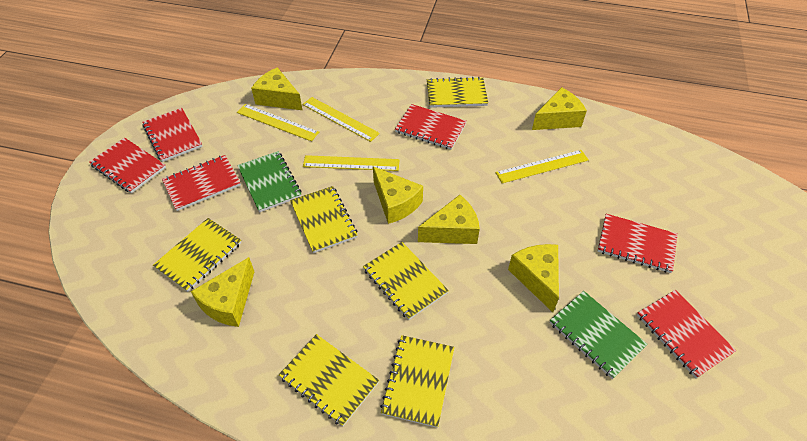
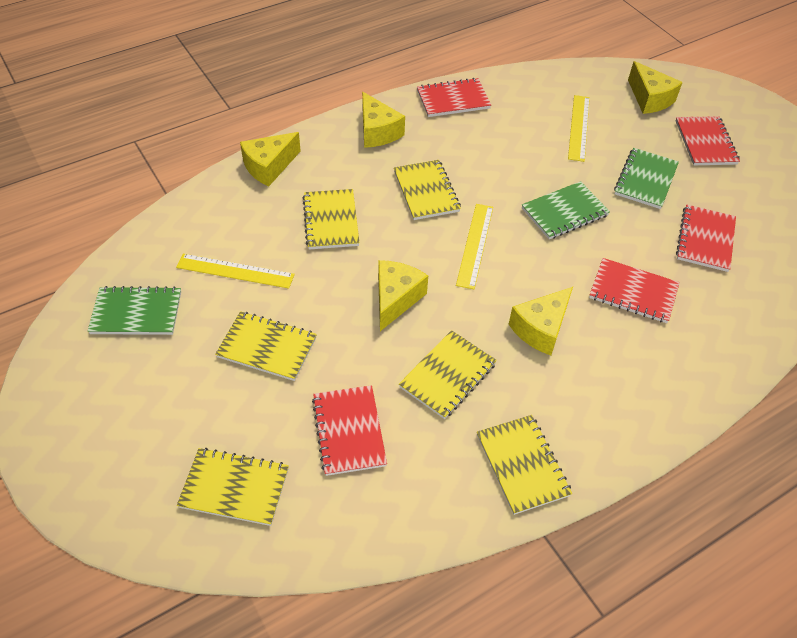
green notebook: 2 -> 3
red notebook: 6 -> 5
yellow cheese: 6 -> 5
yellow ruler: 4 -> 3

